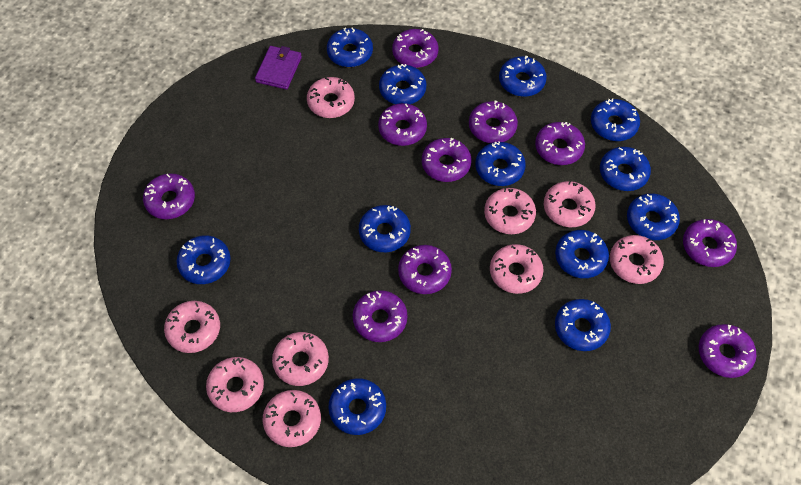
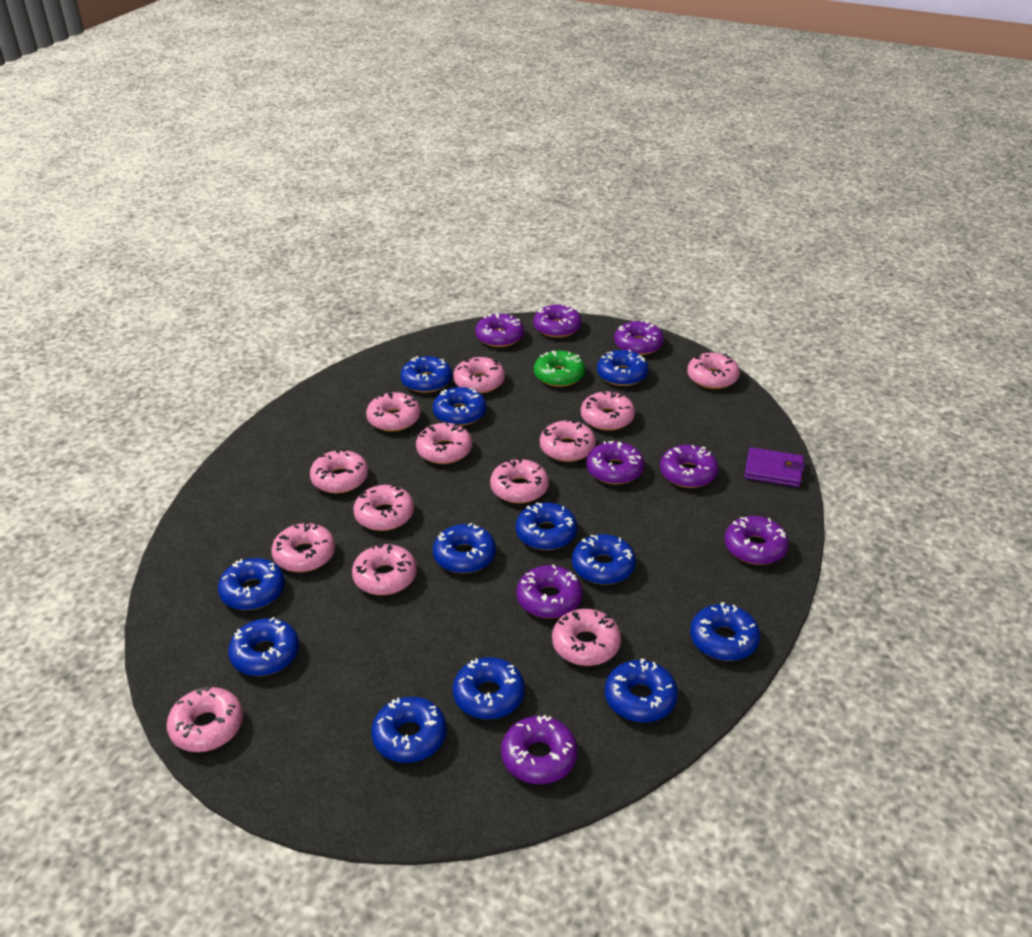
green donut: 0 -> 1
pink donut: 9 -> 13
purple donut: 10 -> 8

